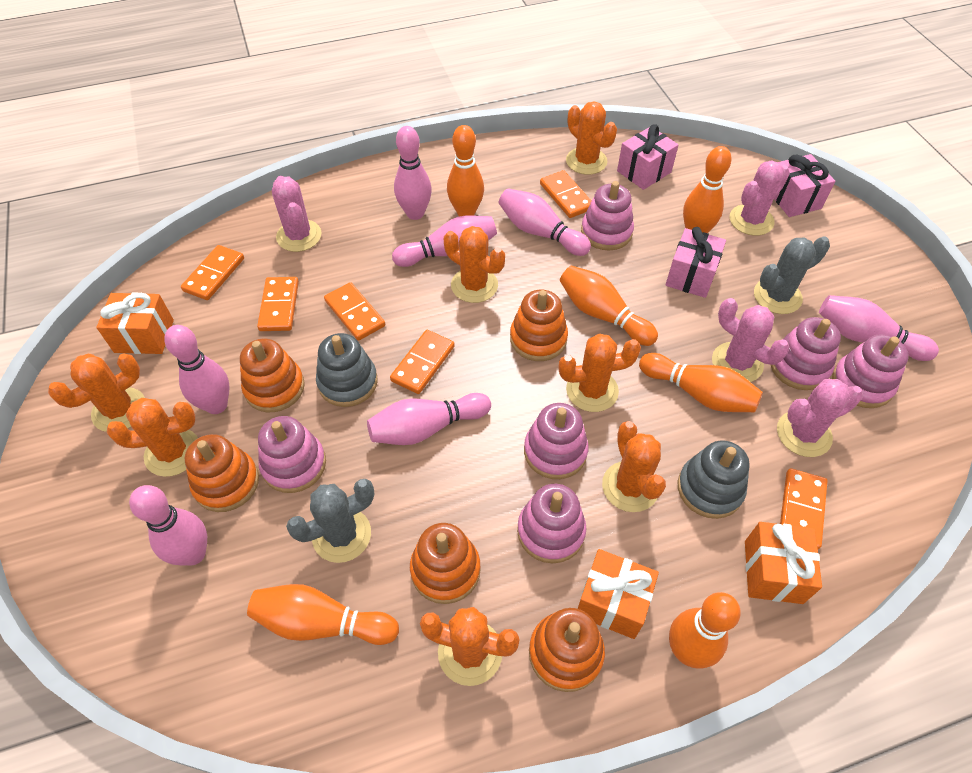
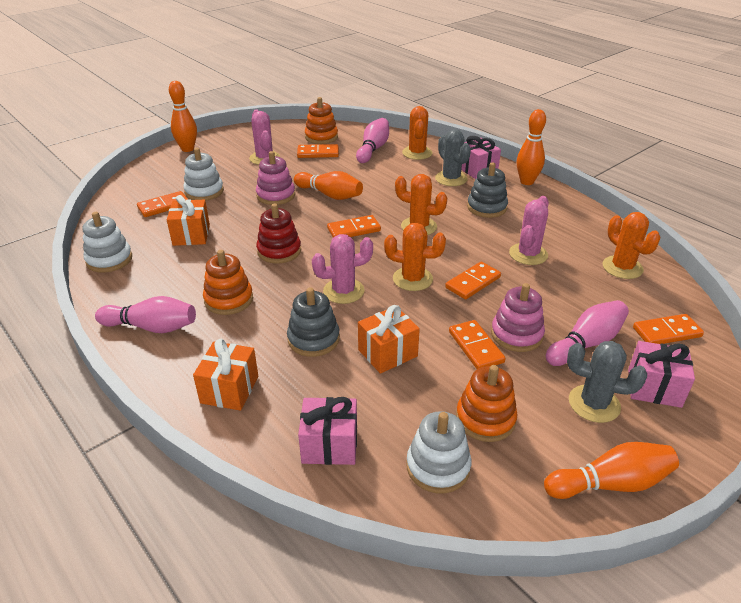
orange bowling pin: 6 -> 4
orange cactus: 7 -> 4
orange stacking toy: 5 -> 3
pink bowling pin: 7 -> 3
pink cactus: 4 -> 3
pink stacking toy: 6 -> 2
red stacking toy: 0 -> 1
white stacking toy: 0 -> 3

